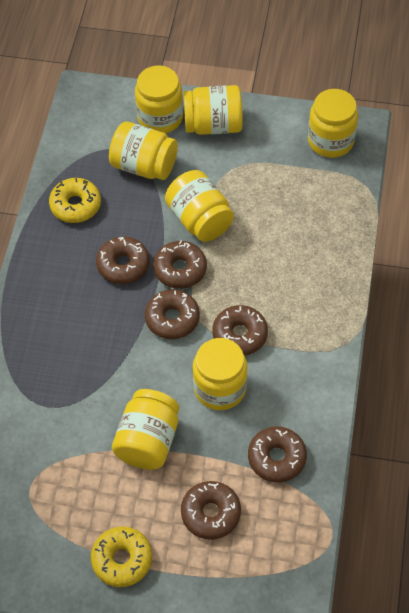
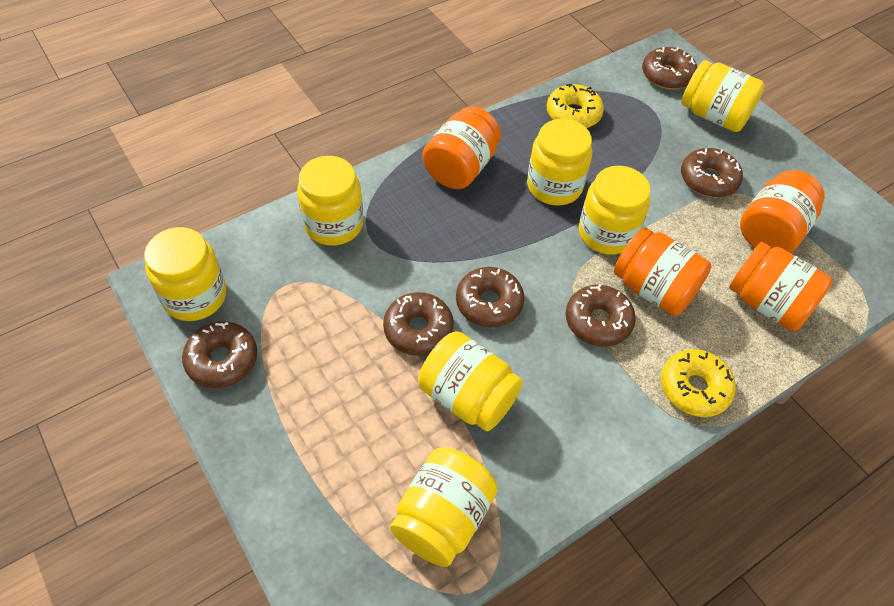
orange jar: 0 -> 4

